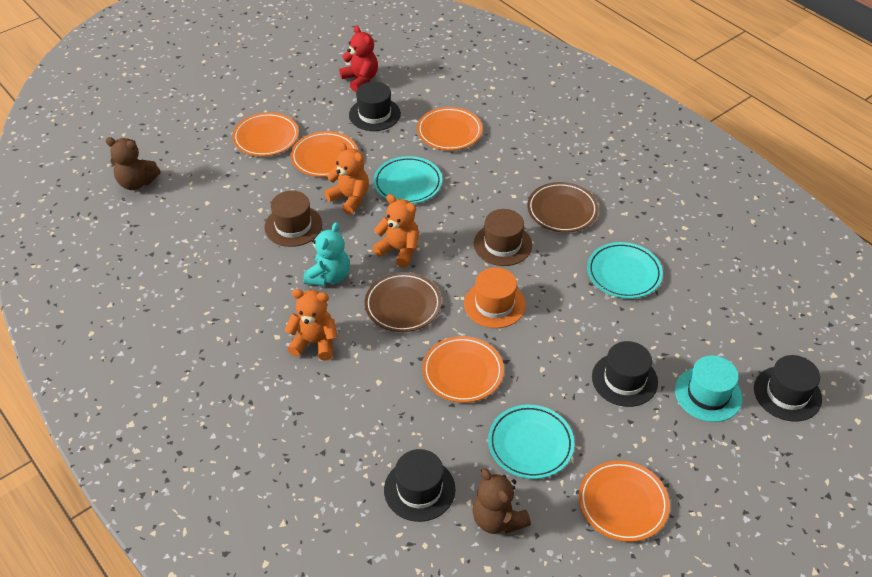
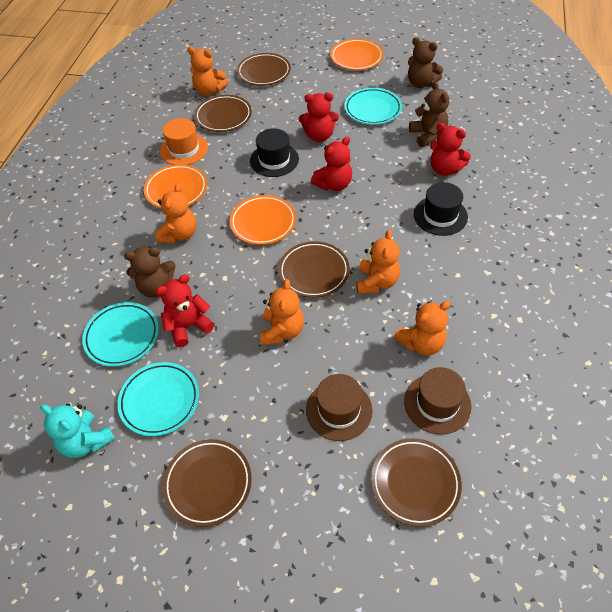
black hat: 4 -> 2
brown plate: 2 -> 5
brown teddy bear: 2 -> 3
orange plate: 5 -> 3
orange teddy bear: 3 -> 5
red teddy bear: 1 -> 4
turquoise hat: 1 -> 0

